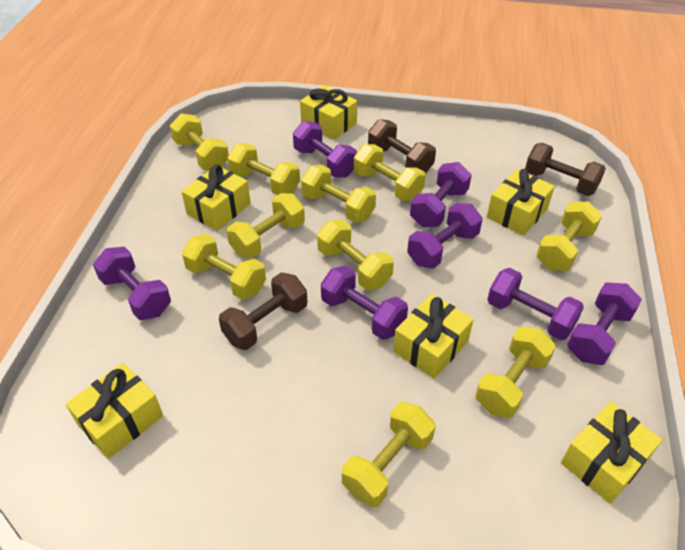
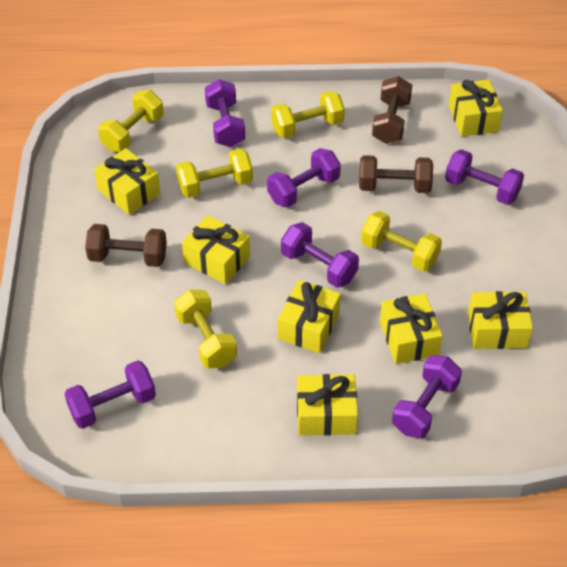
purple dumbbell: 7 -> 6
yellow dumbbell: 10 -> 5
yellow gift: 6 -> 7

